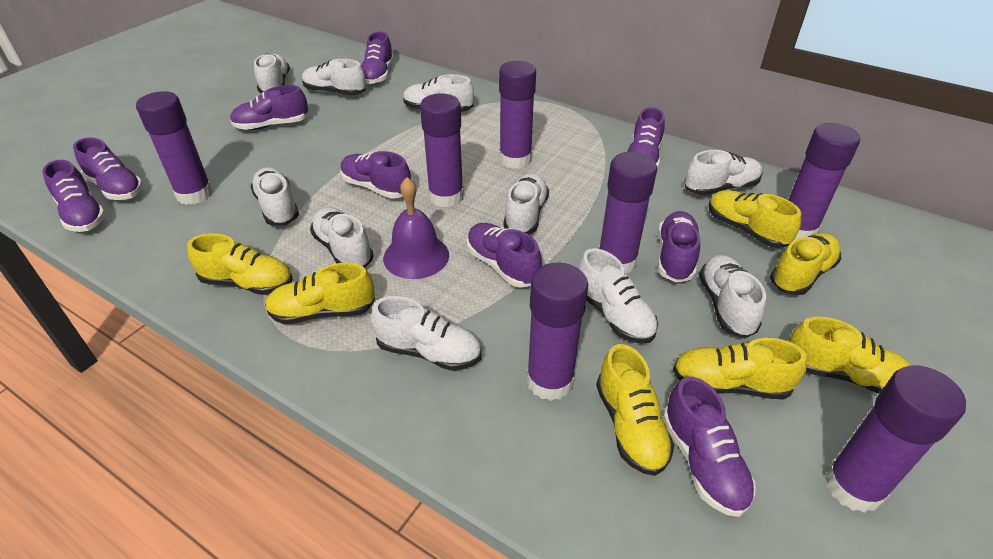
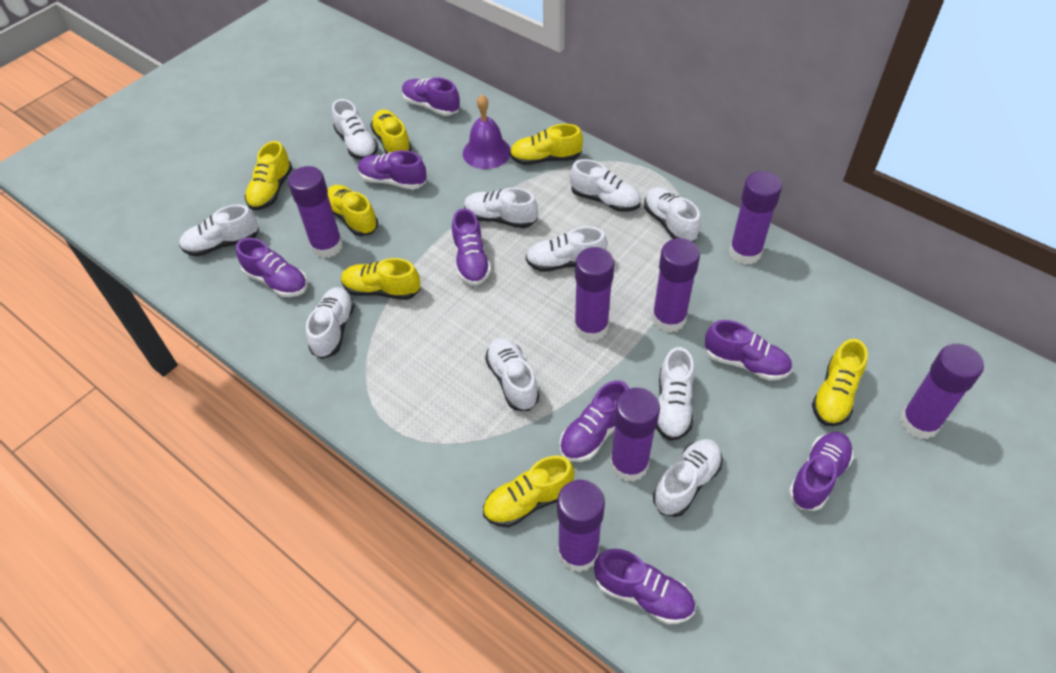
purple shoe: 9 -> 8

